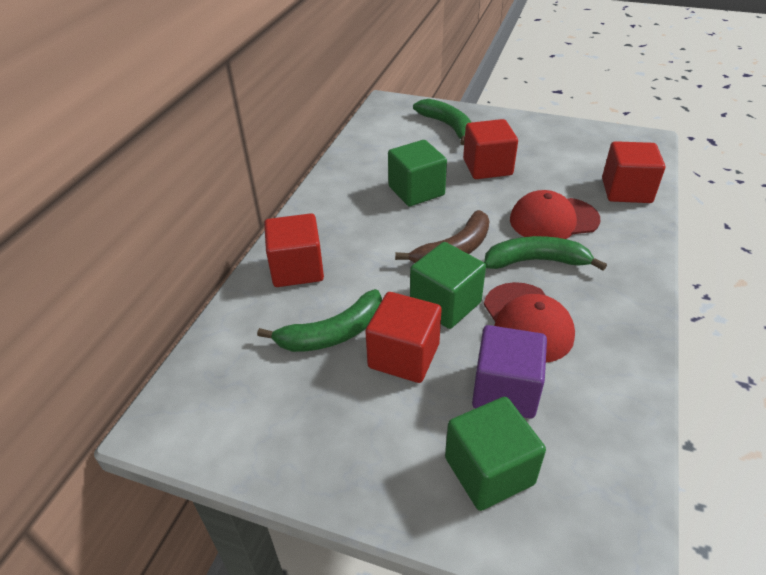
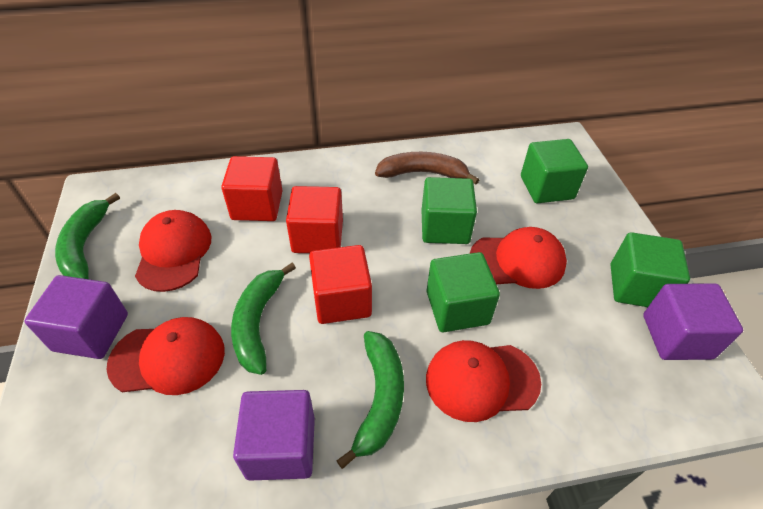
green cube: 3 -> 4
purple cube: 1 -> 3
red cap: 2 -> 4
red cube: 4 -> 3

